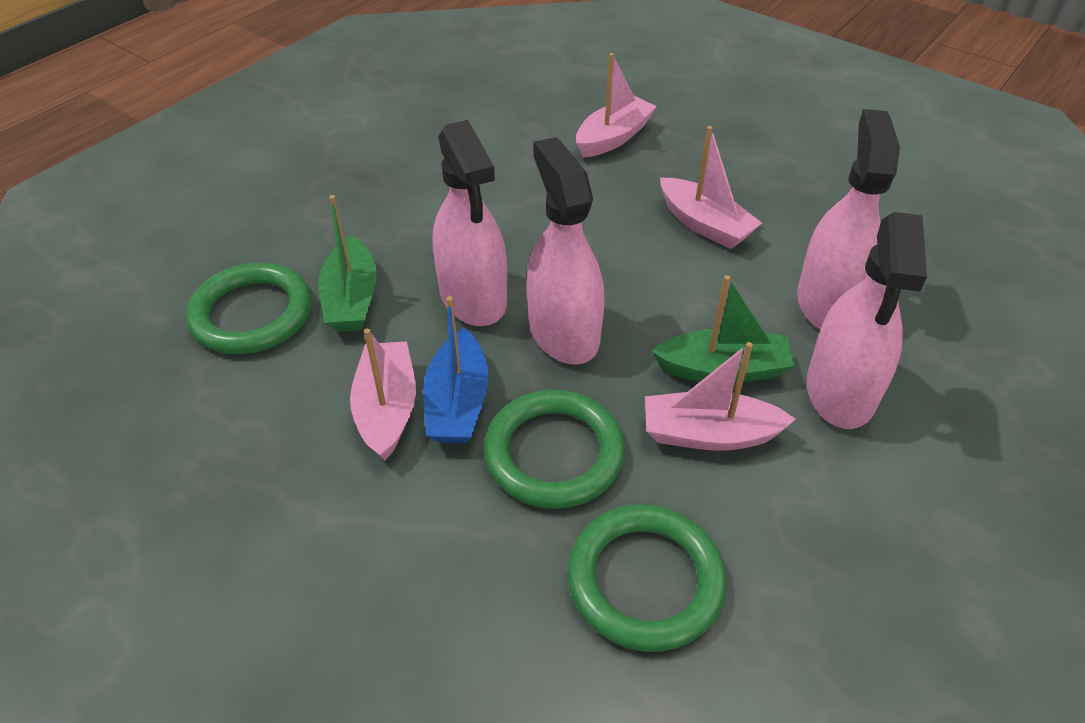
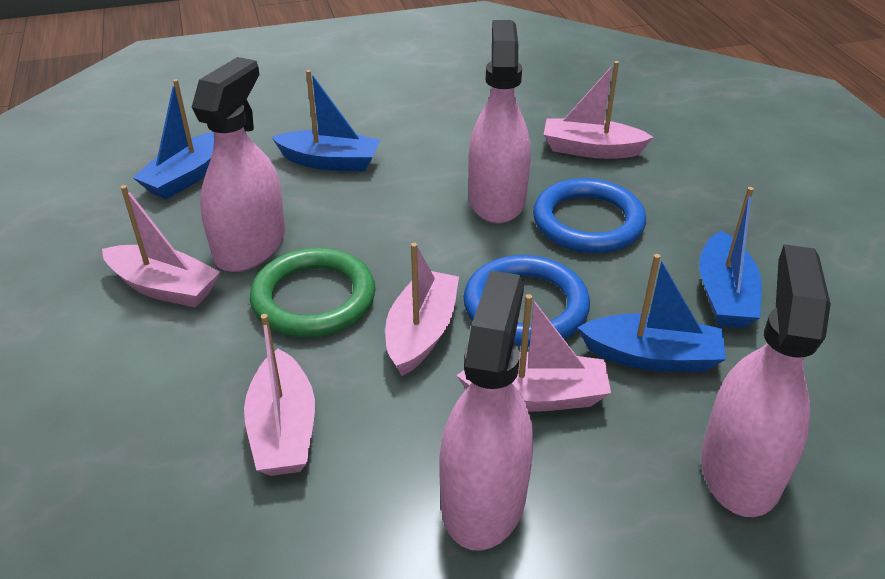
blue boat: 1 -> 4
blue ring: 0 -> 2
green boat: 2 -> 0
green ring: 3 -> 1
pink boat: 4 -> 5

